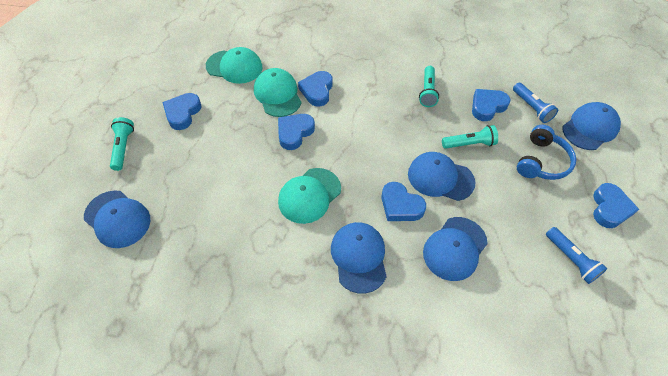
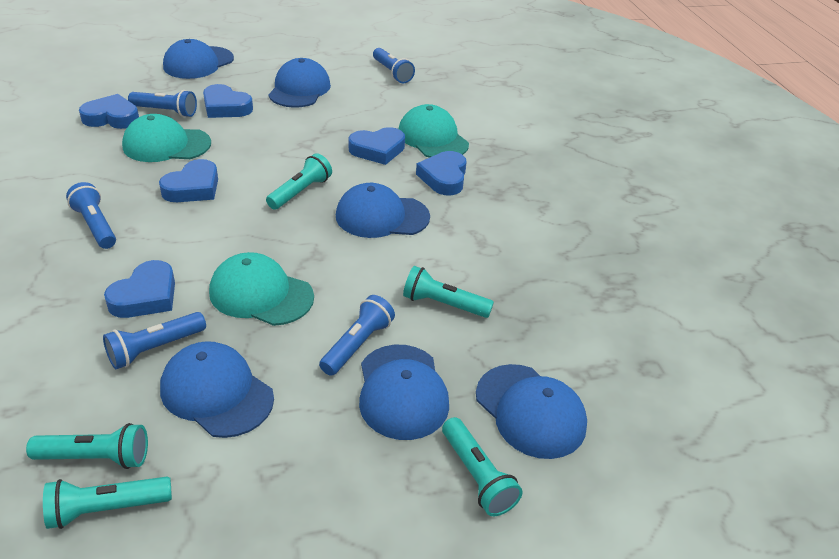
blue cap: 5 -> 6
blue flashlight: 2 -> 5
blue headphones: 1 -> 0
turquoise flashlight: 3 -> 5

